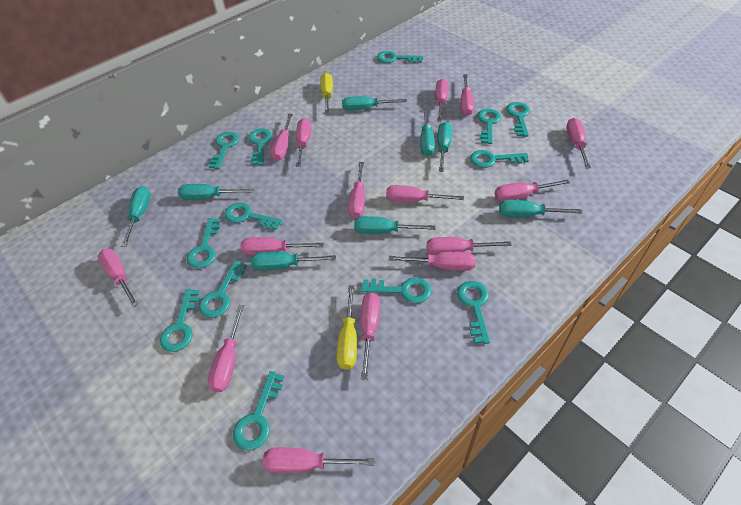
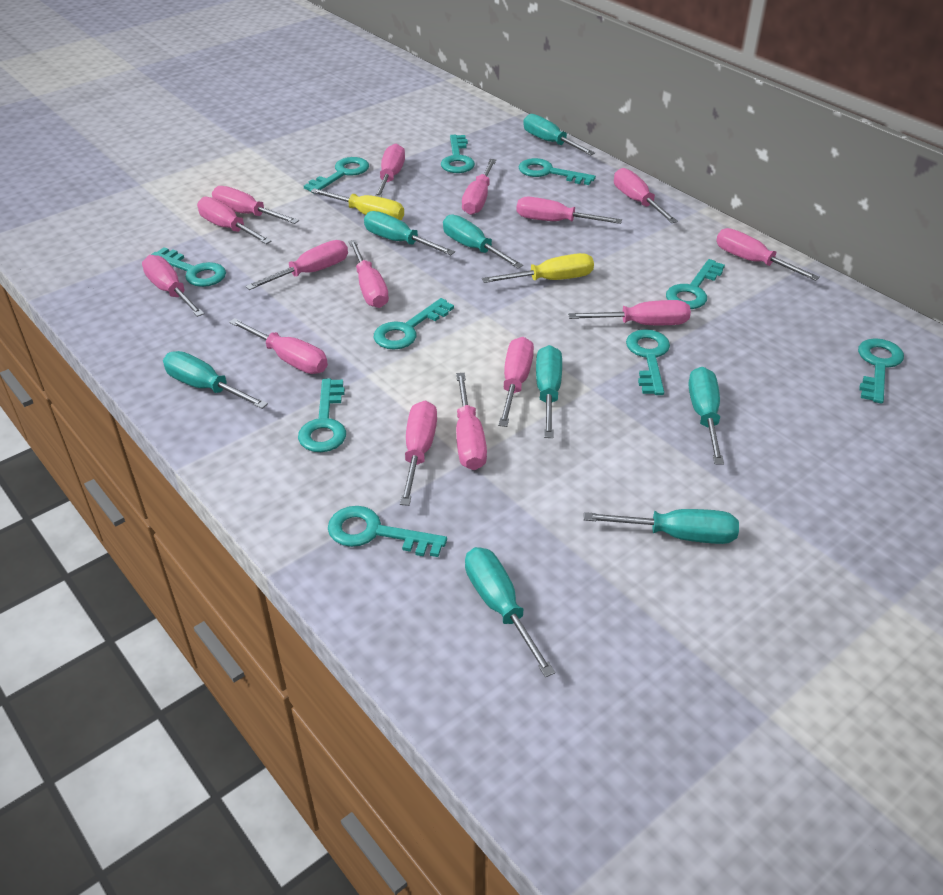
turquoise key: 13 -> 10

